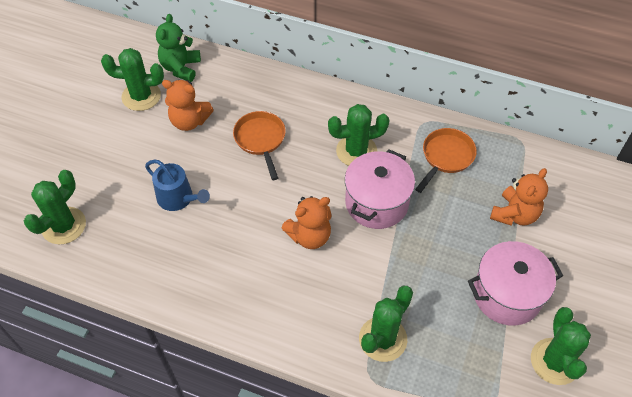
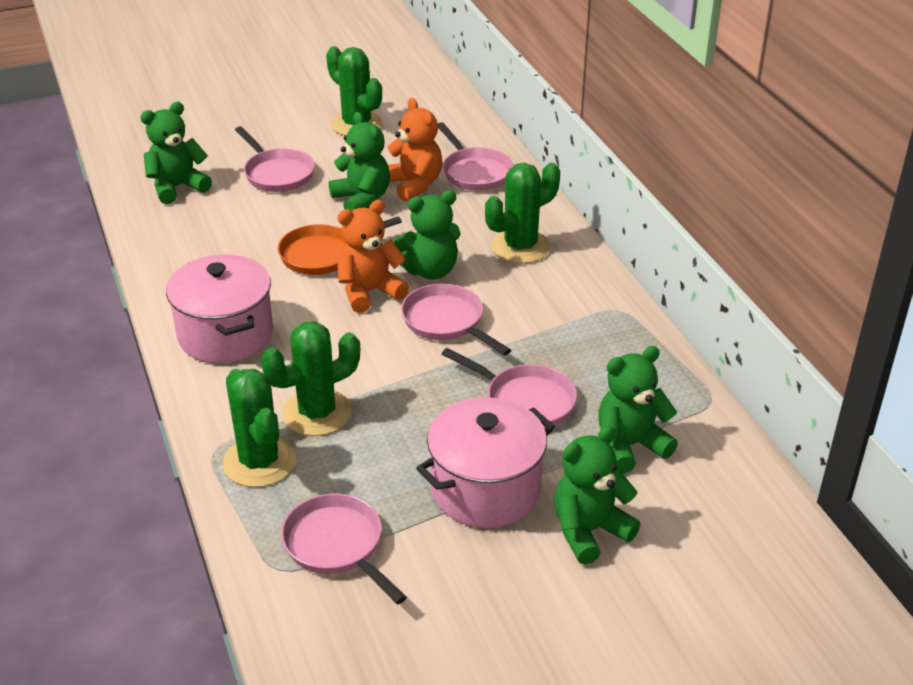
blue watering can: 1 -> 0
green cactus: 5 -> 4
green teddy bear: 1 -> 5
orange pan: 2 -> 1
orange teddy bear: 3 -> 2
pink pan: 0 -> 5

